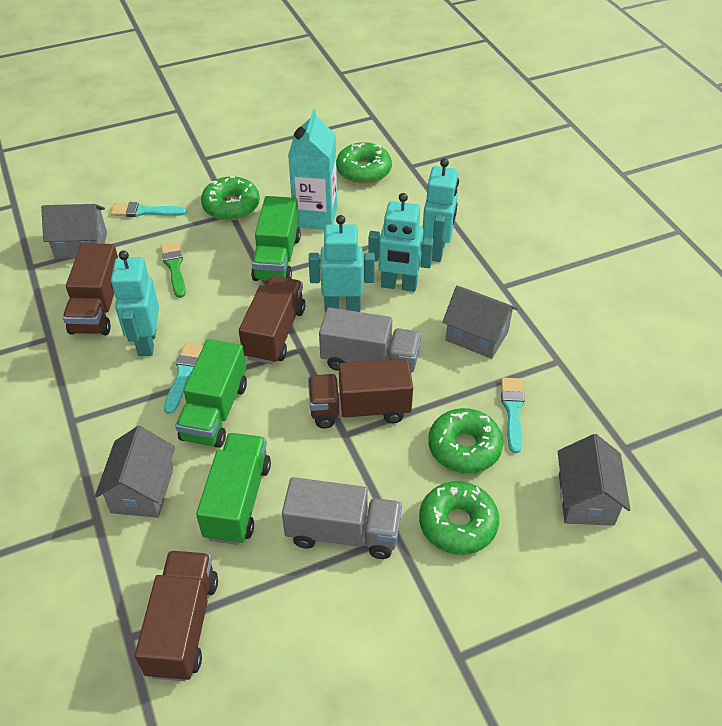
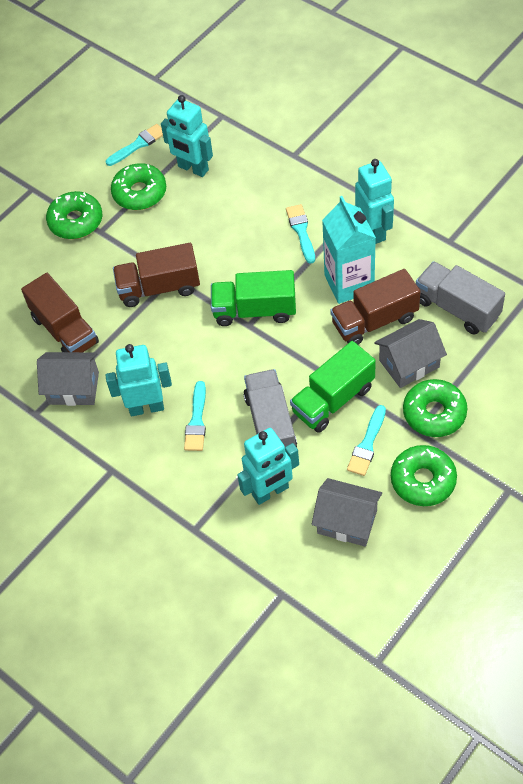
brown truck: 4 -> 3
green brush: 1 -> 0
green truck: 3 -> 2
grey house: 4 -> 3
turquoise brush: 3 -> 4

